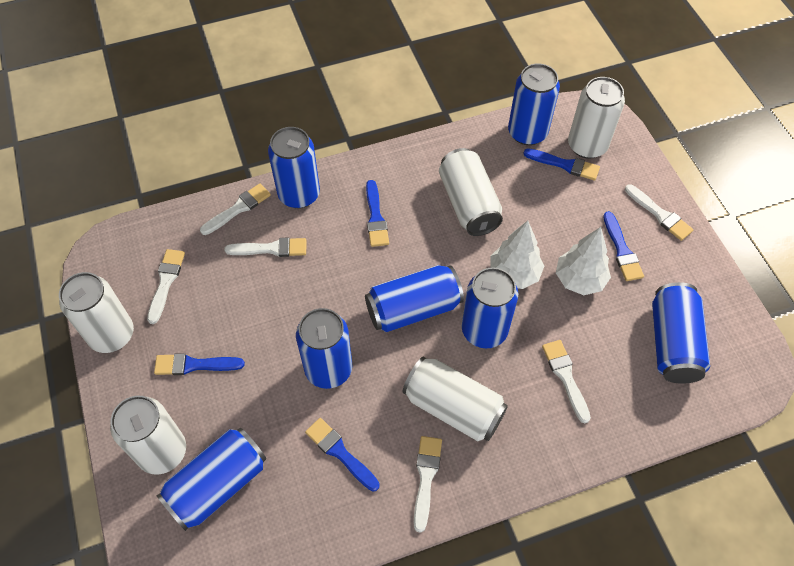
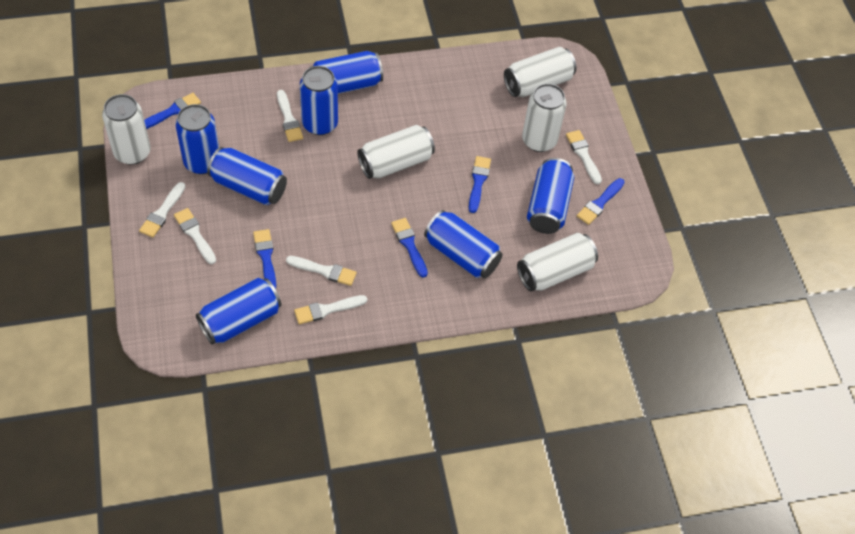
white tree: 2 -> 0

